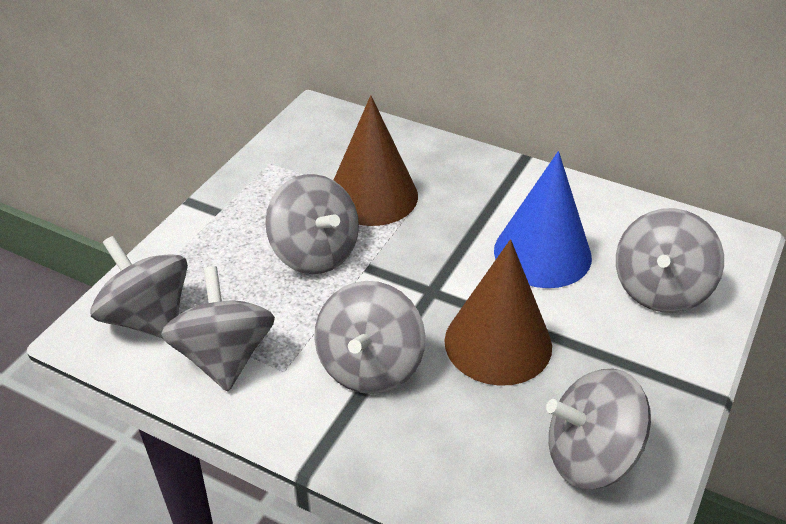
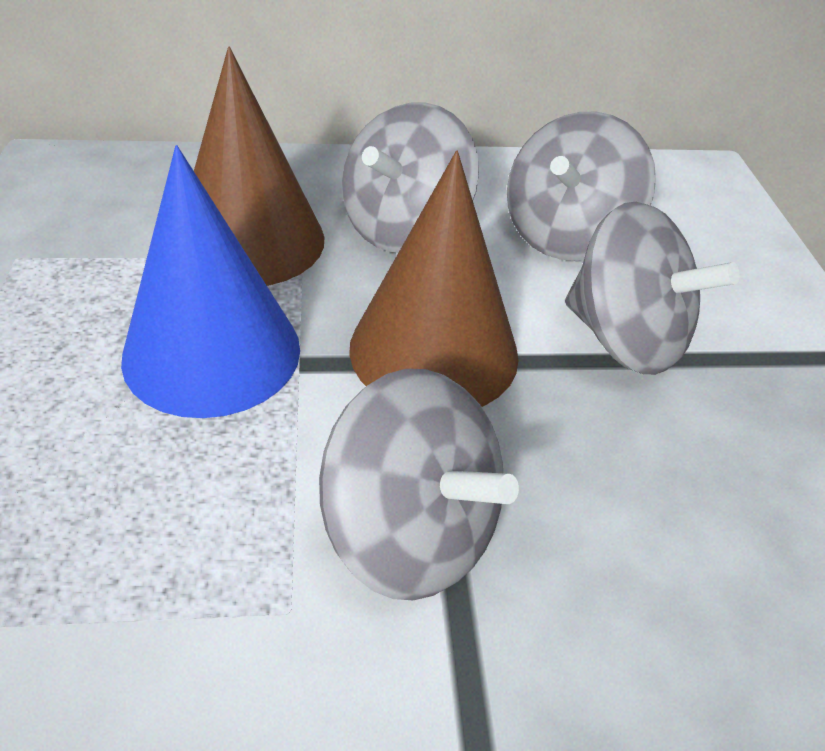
grey spinning top: 6 -> 4

